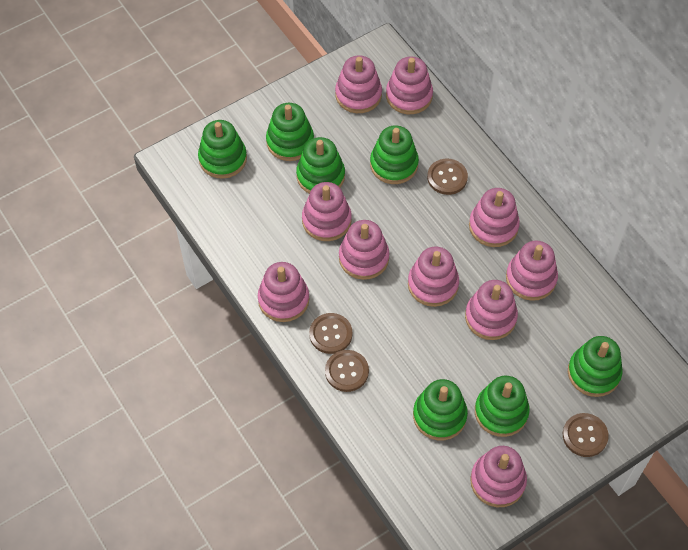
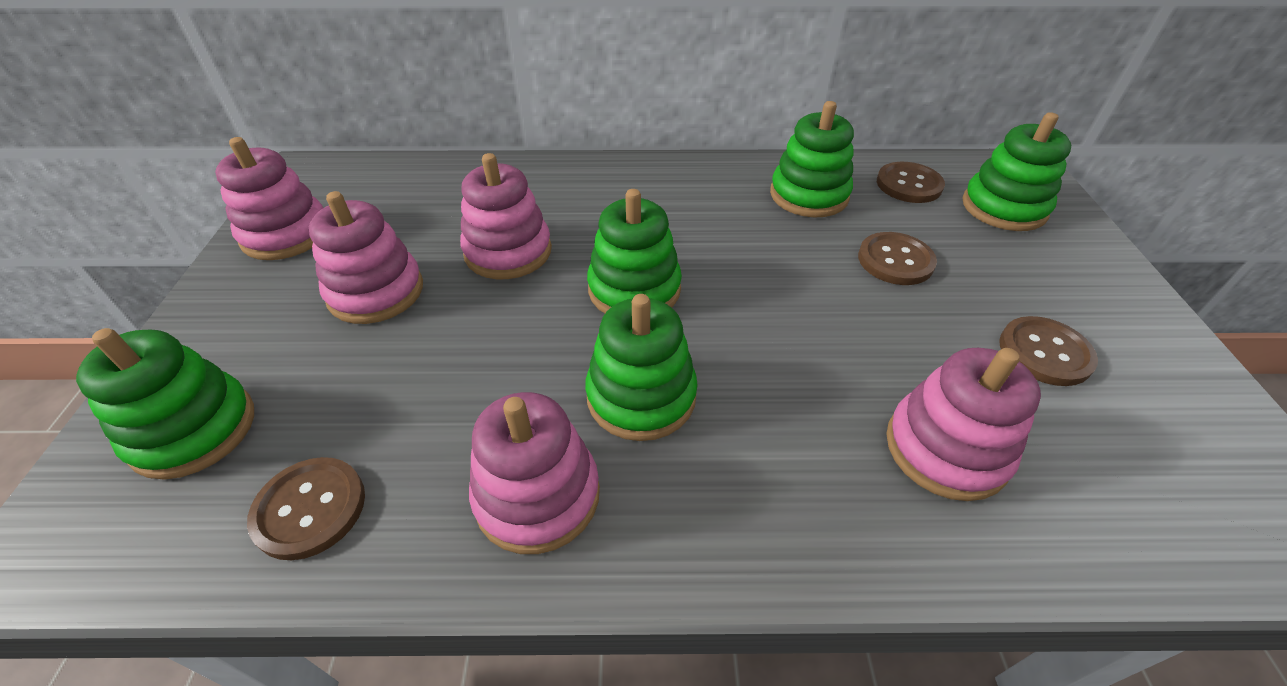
green stacking toy: 7 -> 5
pink stacking toy: 10 -> 5

